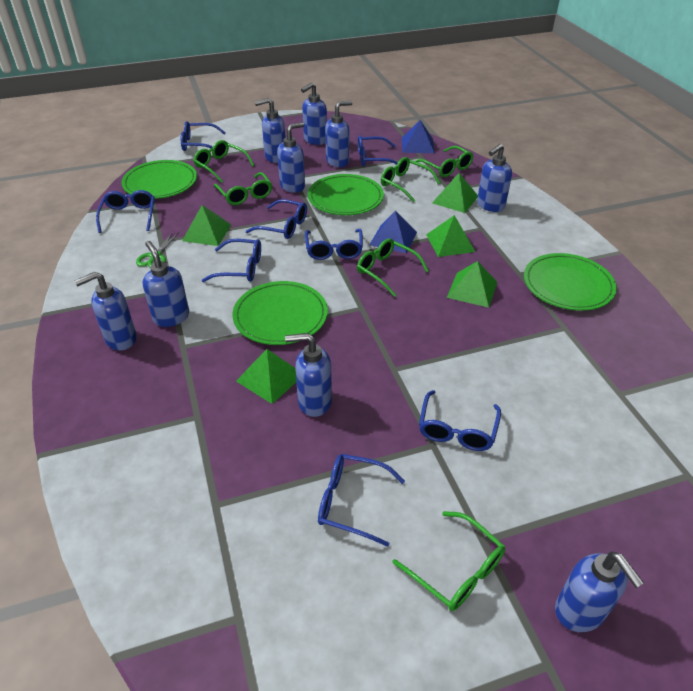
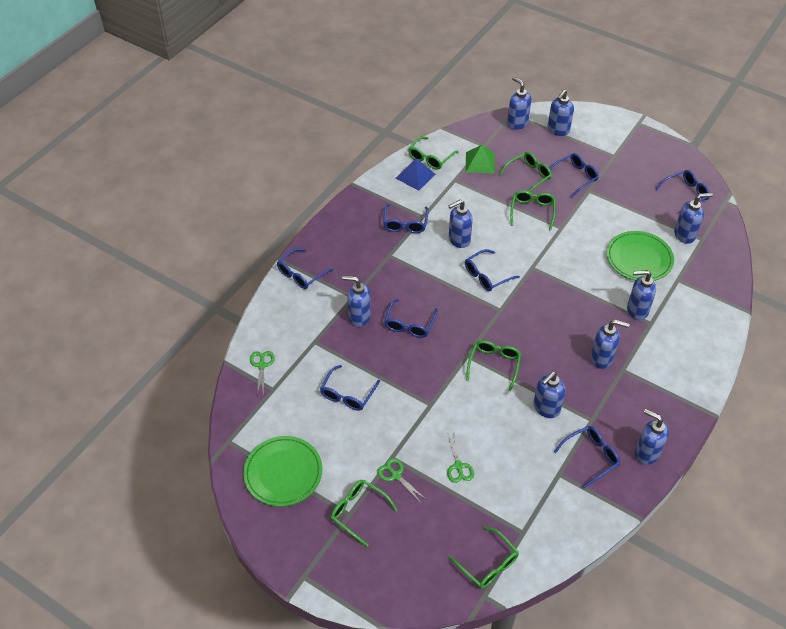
blue pyramid: 2 -> 1
green plate: 4 -> 2
green pyramid: 5 -> 1
green scissors: 1 -> 3

